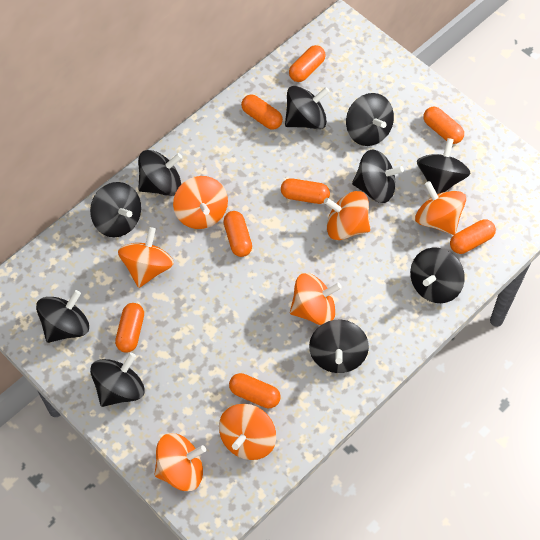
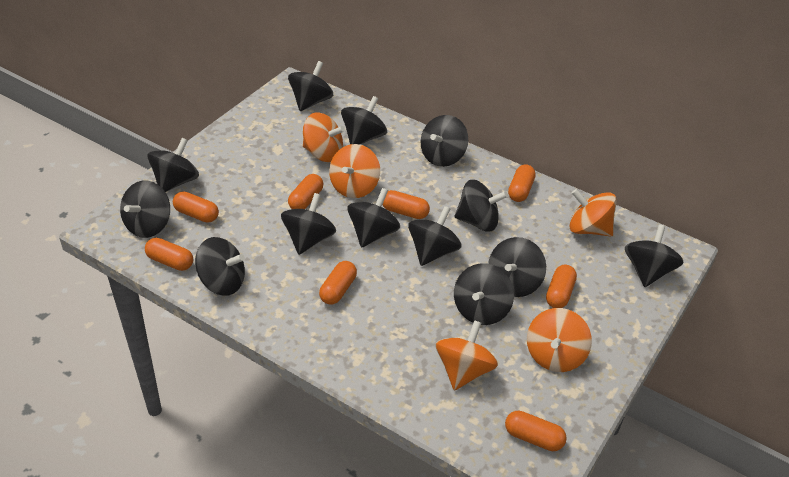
black spinning top: 10 -> 13
orange spinning top: 7 -> 5

